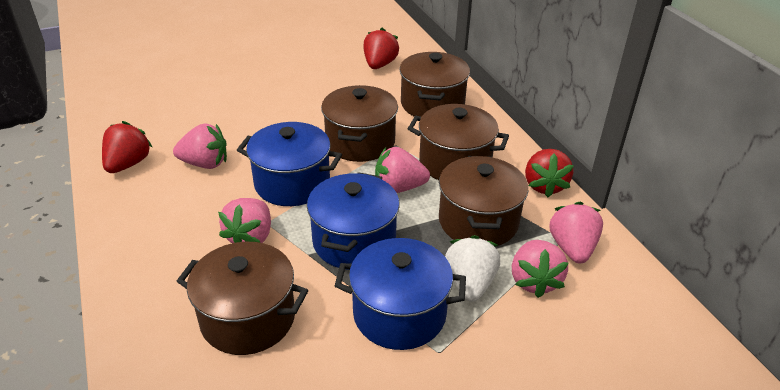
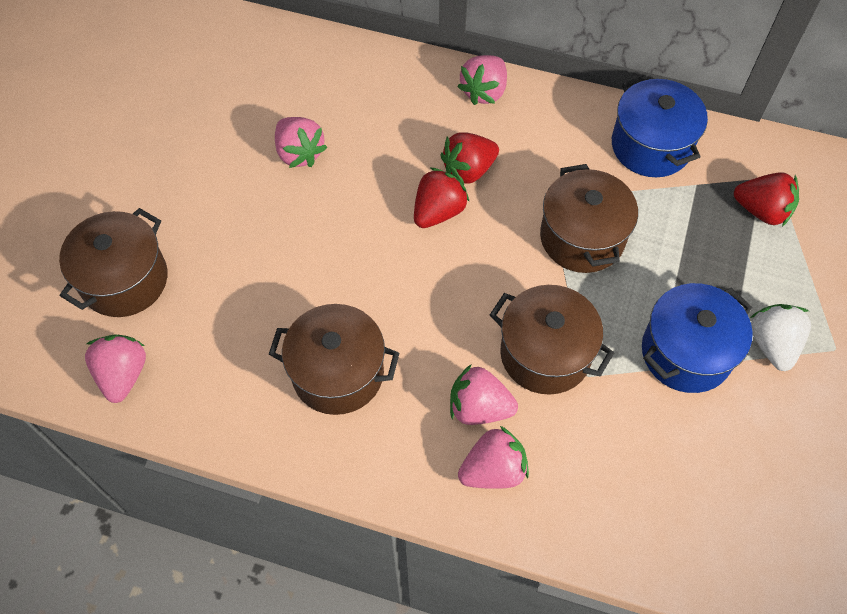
blue pot: 3 -> 2
brown pot: 5 -> 4

